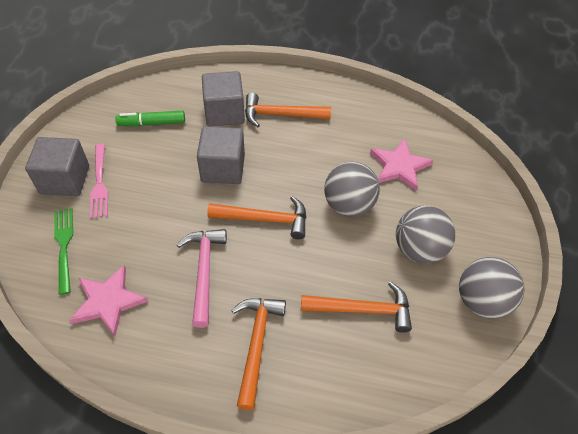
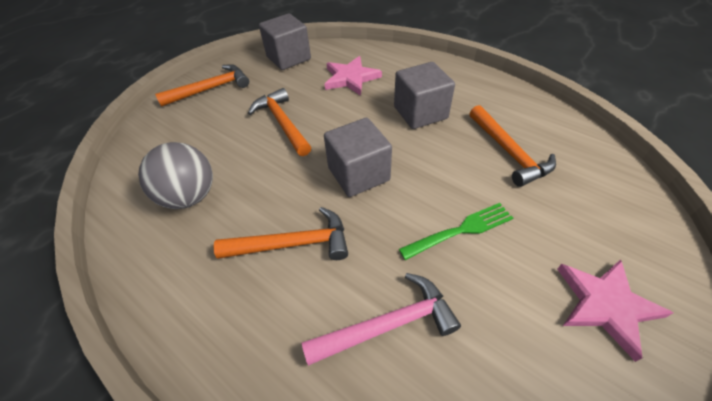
green marker: 1 -> 0
grey ball: 3 -> 1
pink fork: 1 -> 0

